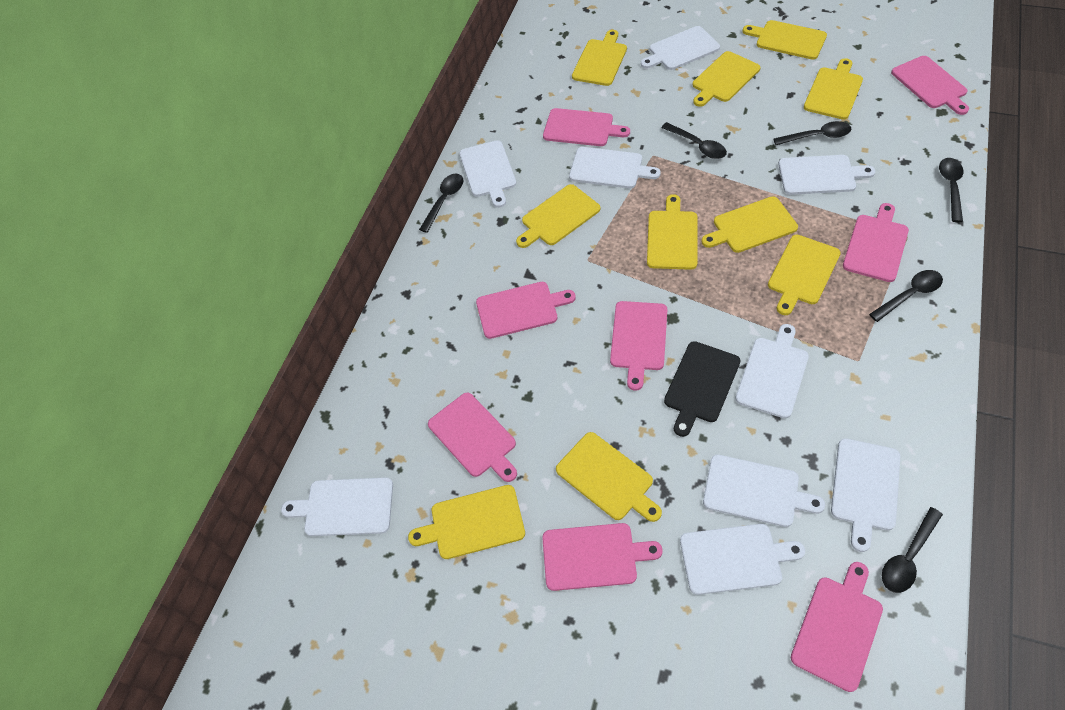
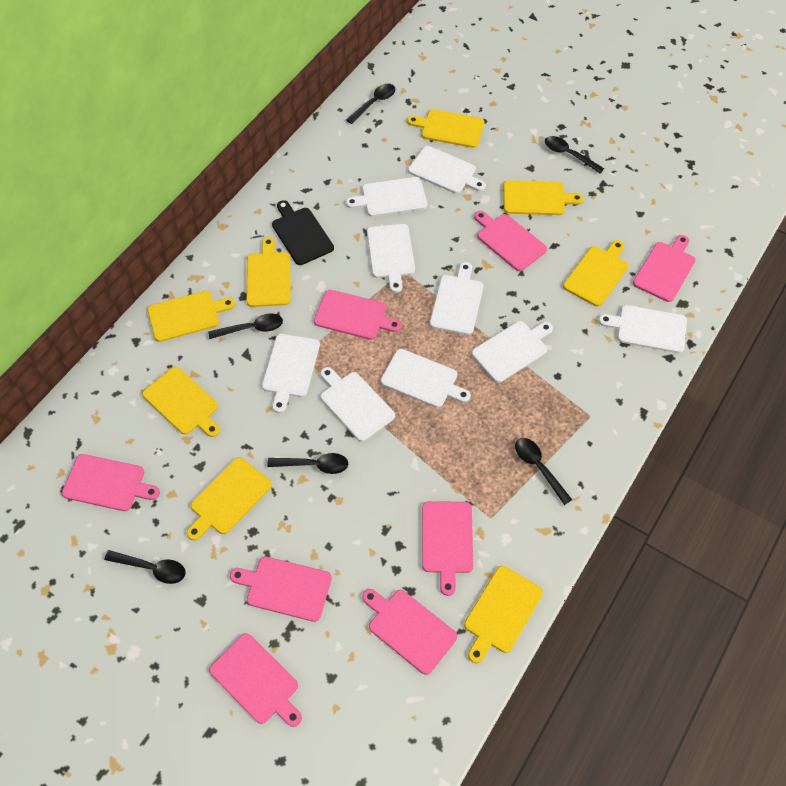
yellow cutting board: 10 -> 8

